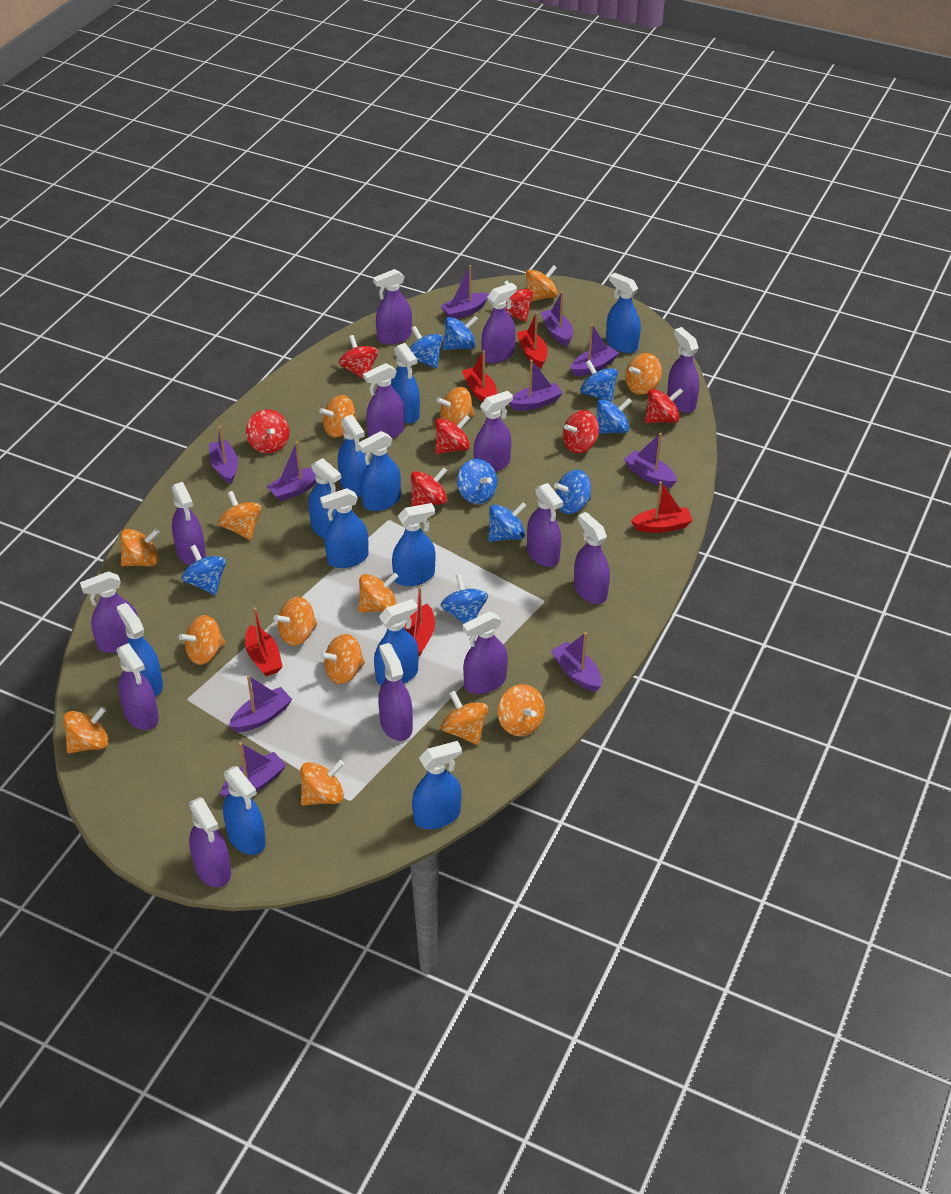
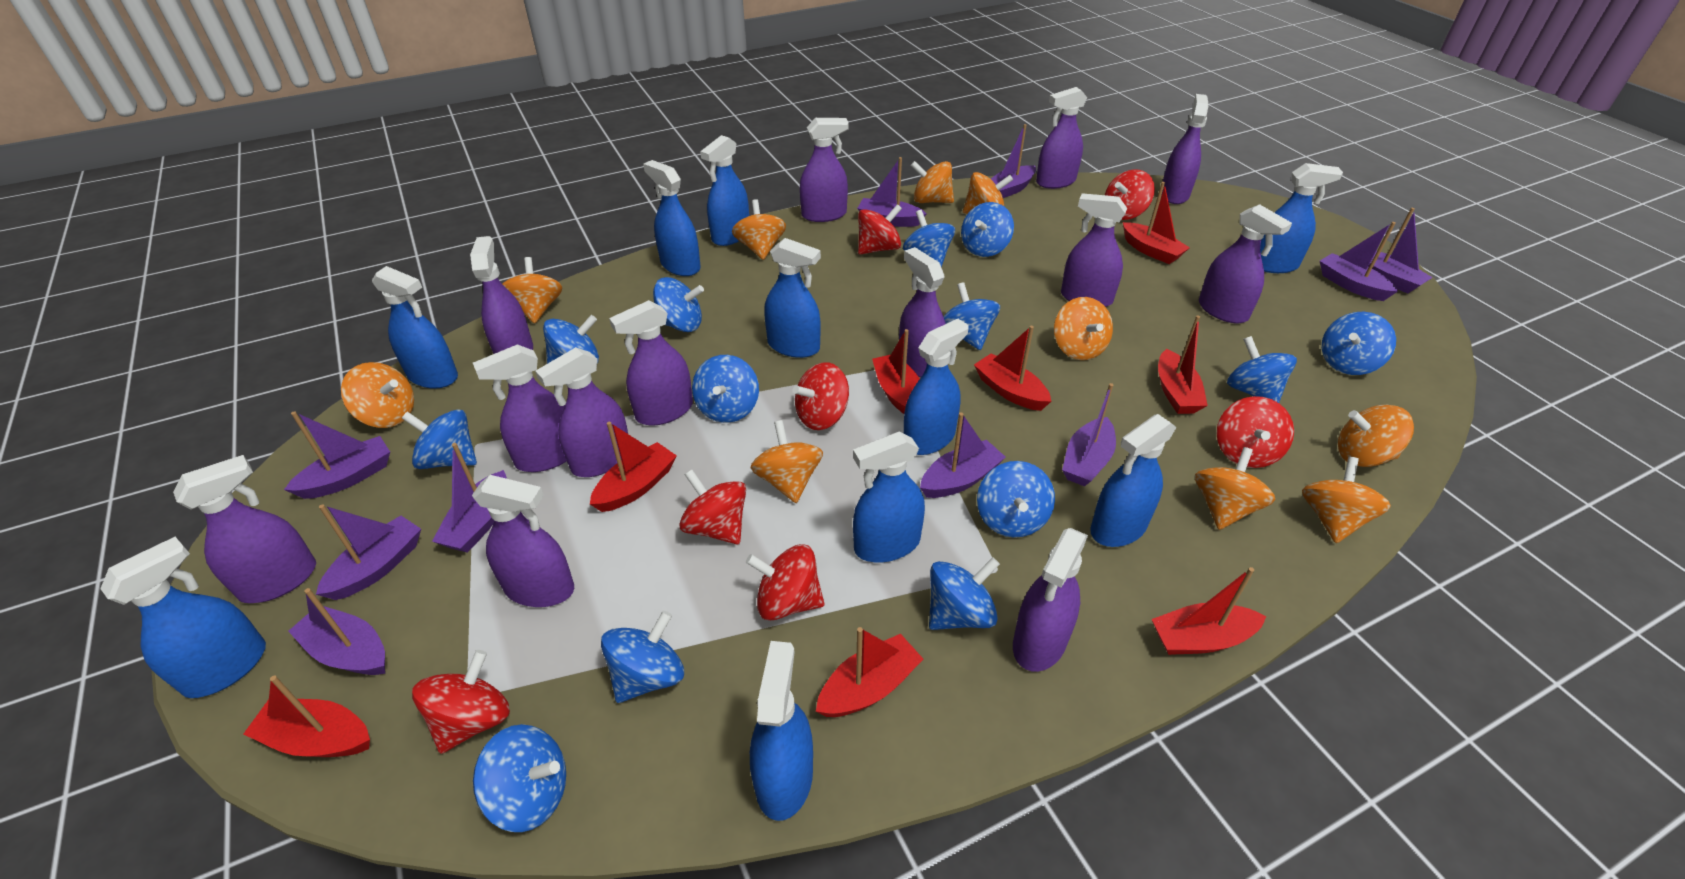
blue spinning top: 9 -> 13
blue spray bottle: 11 -> 10
orange spinning top: 14 -> 10
red boat: 5 -> 8

